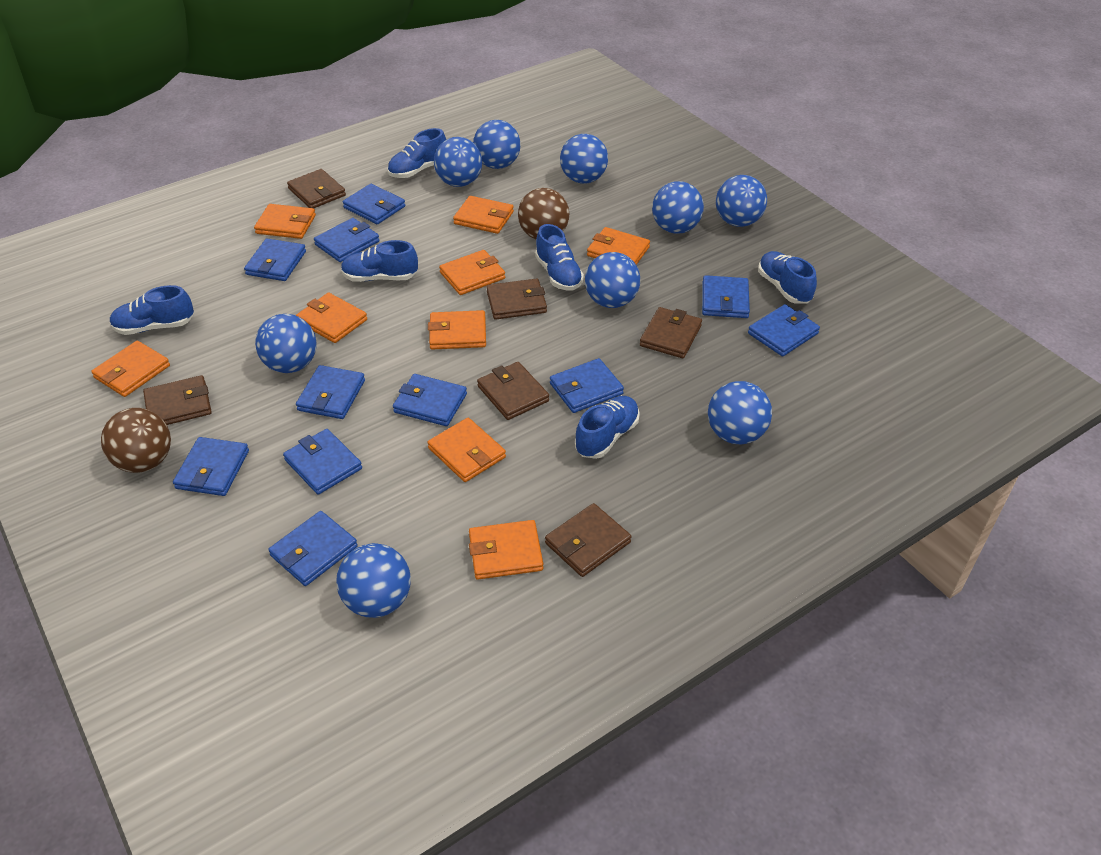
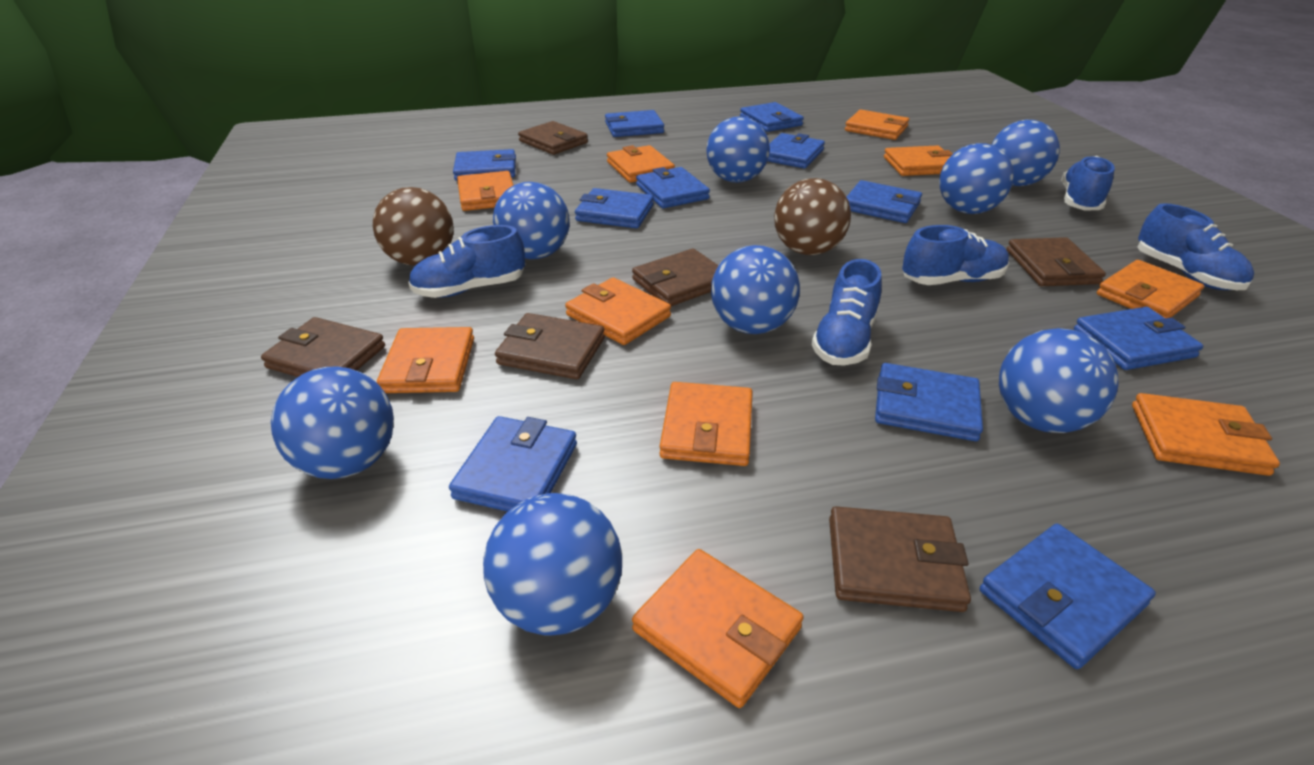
blue ball: 9 -> 8
blue shoe: 6 -> 5
orange wallet: 9 -> 10

